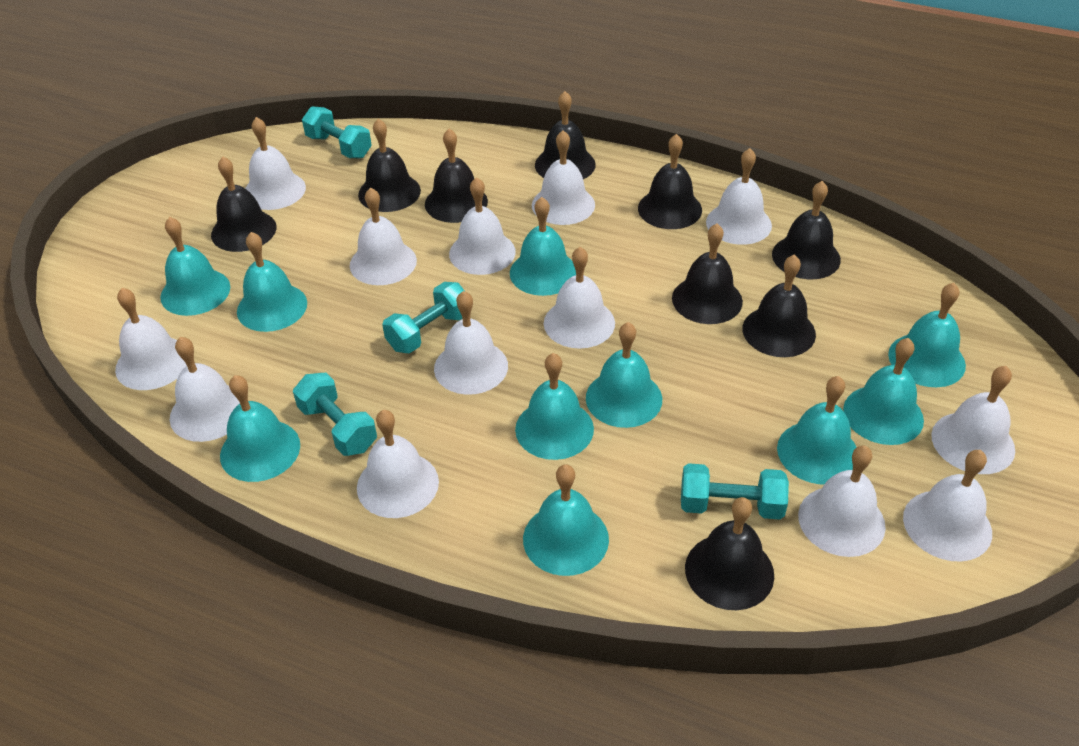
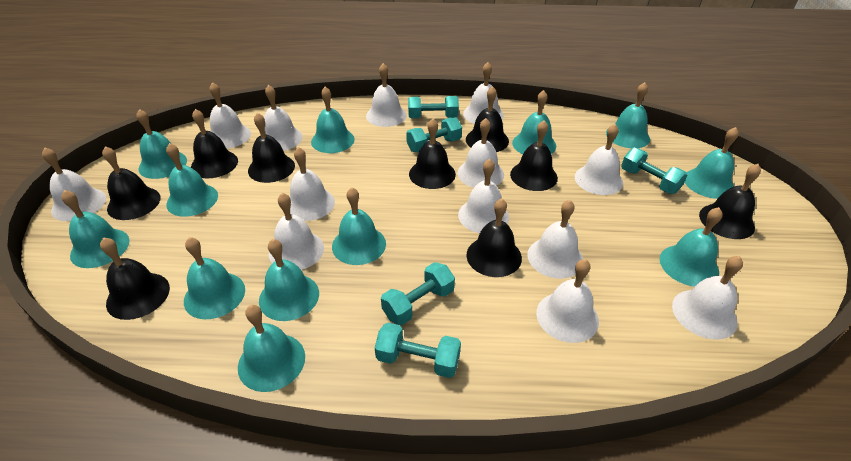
turquoise bell: 10 -> 12
turquoise dumbbell: 4 -> 5

